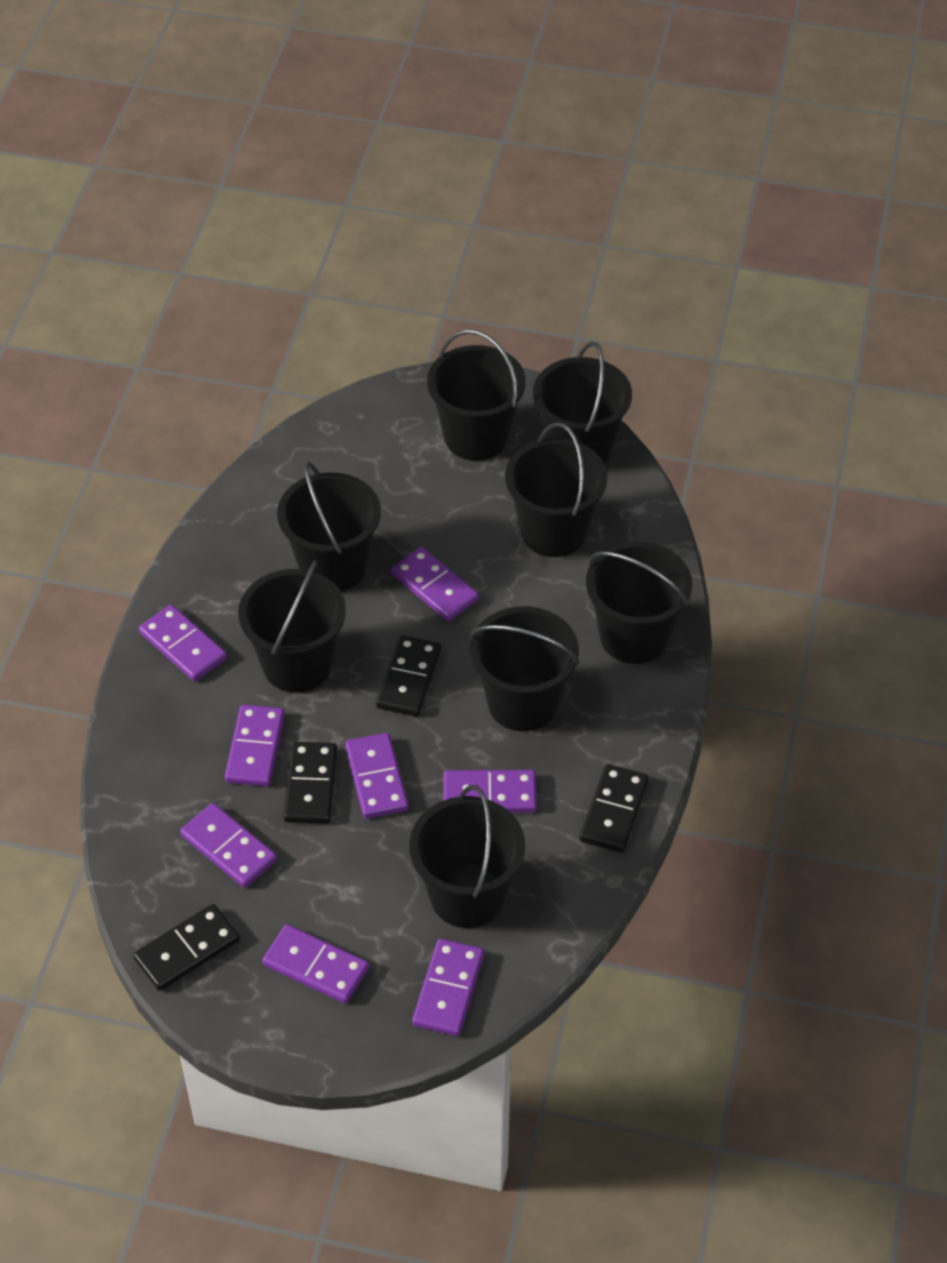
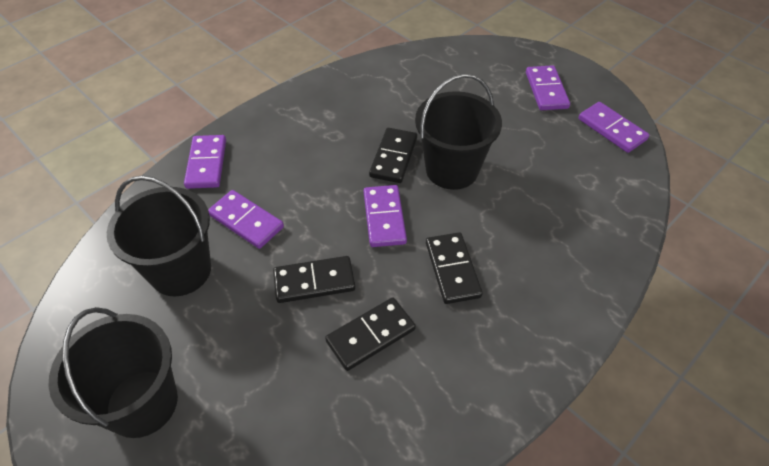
black bucket: 8 -> 3
purple domino: 8 -> 5

